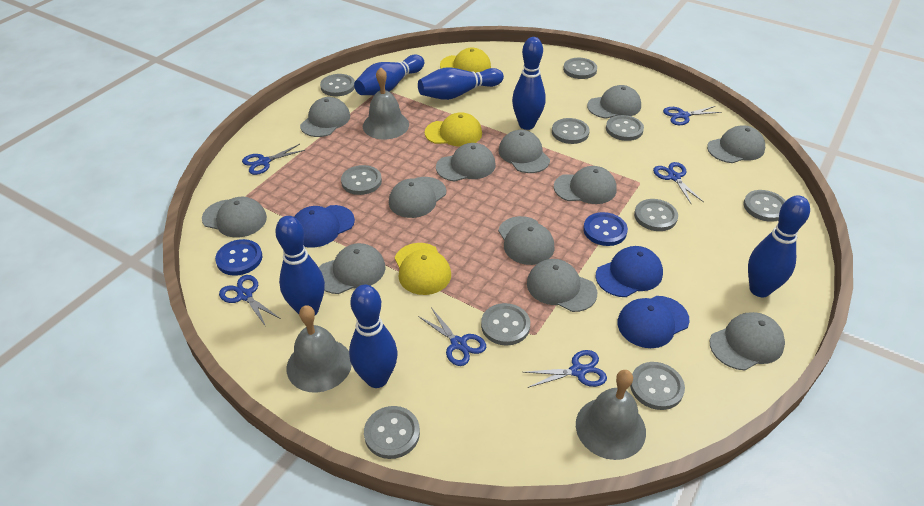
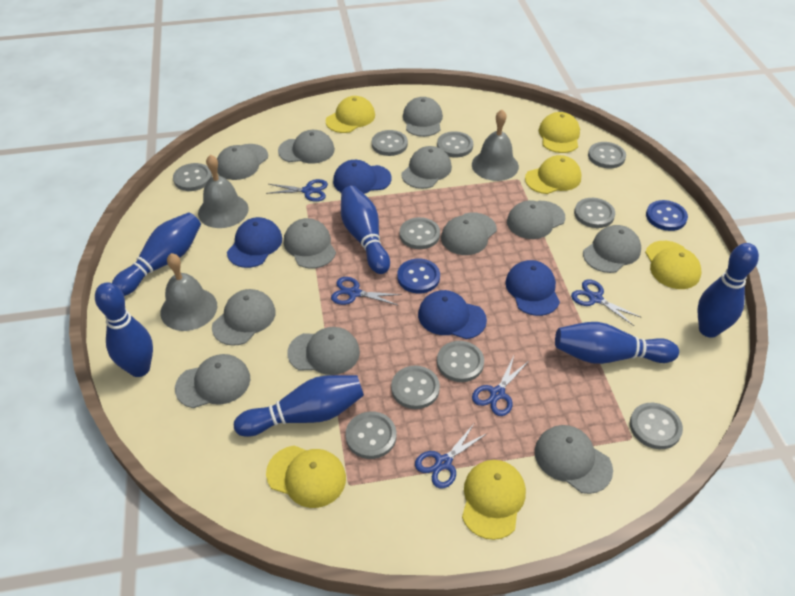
blue cap: 3 -> 4
blue scissors: 6 -> 5
yellow cap: 3 -> 6

